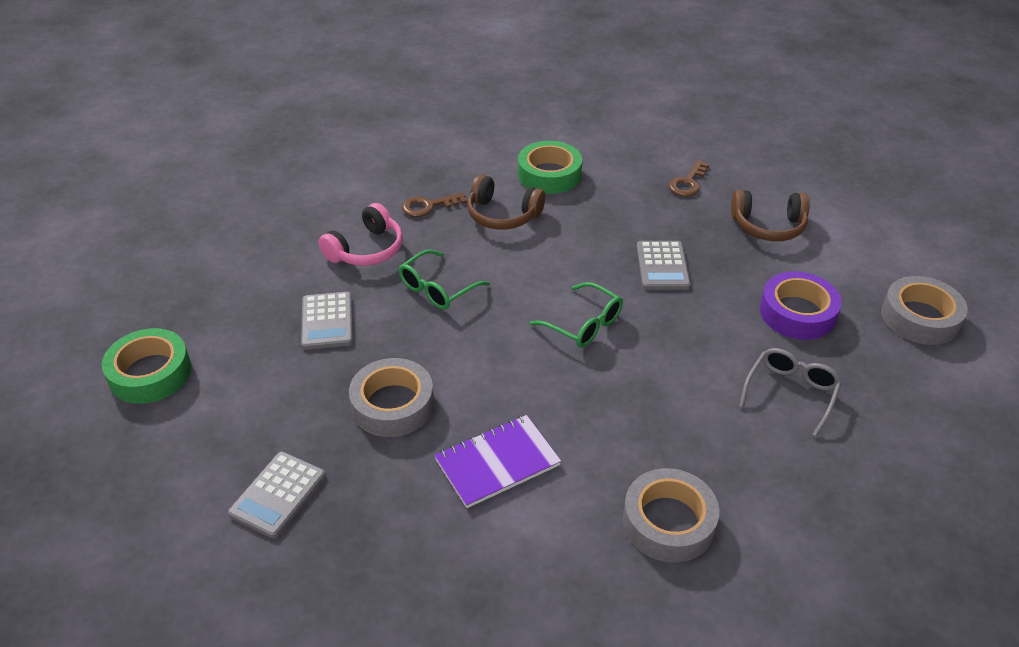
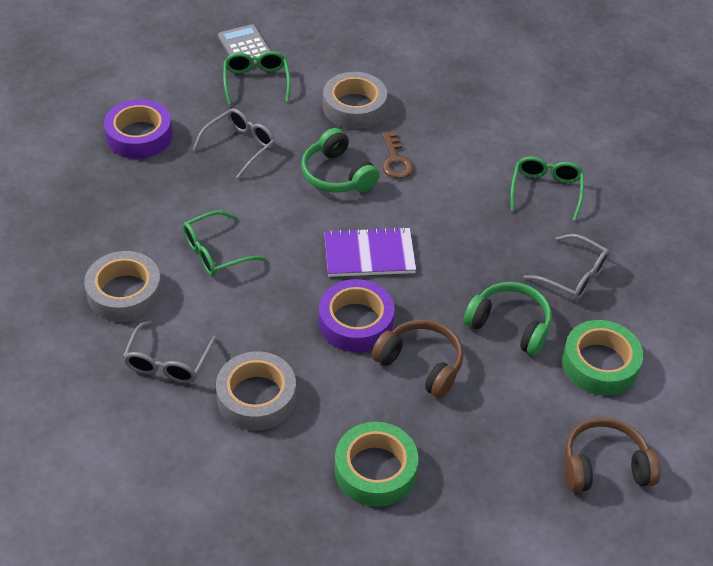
brown key: 2 -> 1
green glasses: 2 -> 3
green headphones: 0 -> 2
grey calculator: 3 -> 1
grey glasses: 1 -> 3
pink headphones: 1 -> 0
purple tape: 1 -> 2

